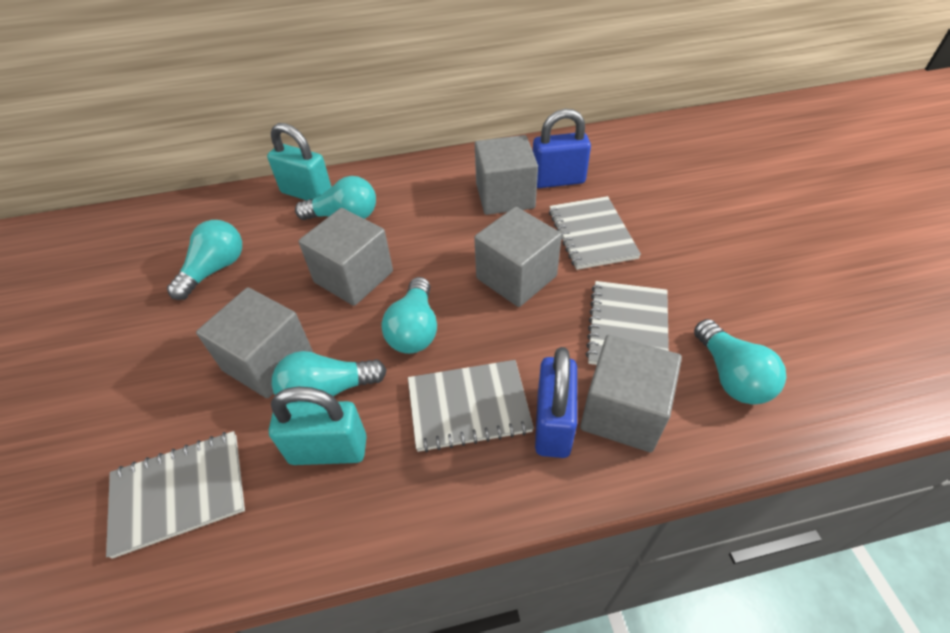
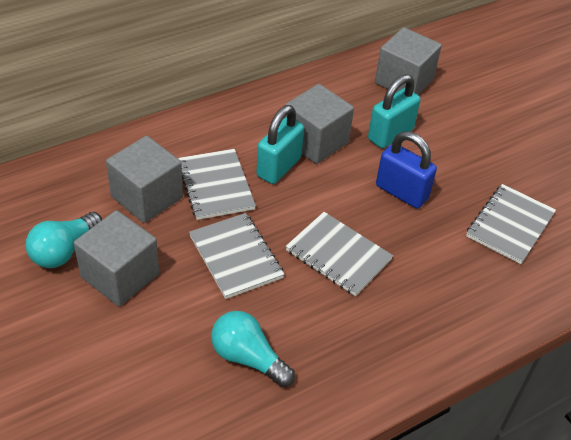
blue padlock: 2 -> 1
grey cube: 5 -> 4
turquoise light bulb: 5 -> 2

